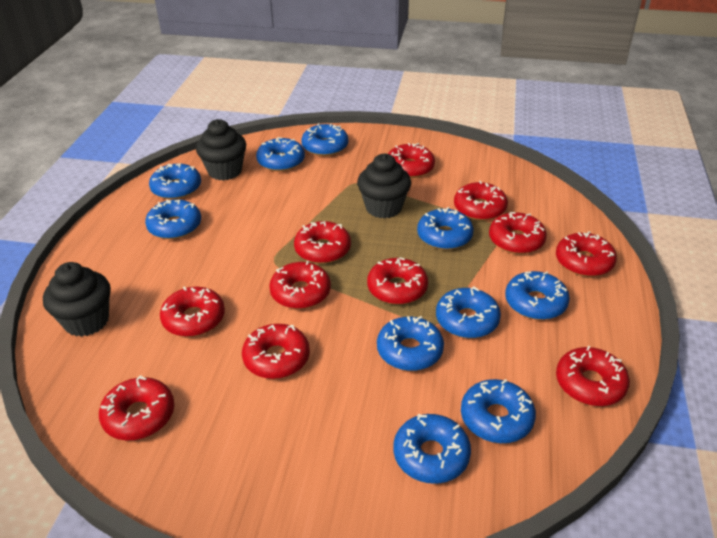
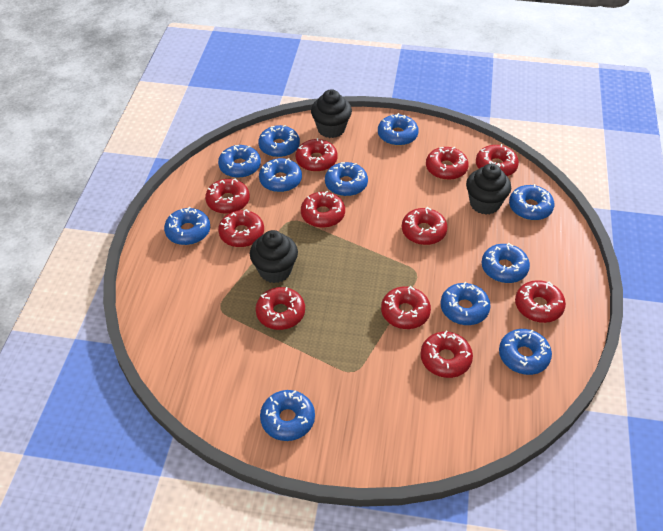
blue donut: 10 -> 11

